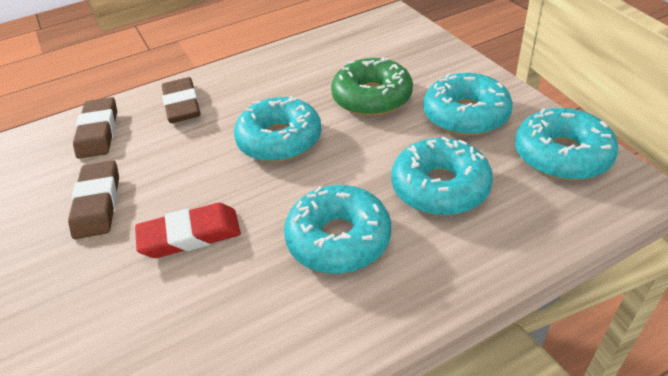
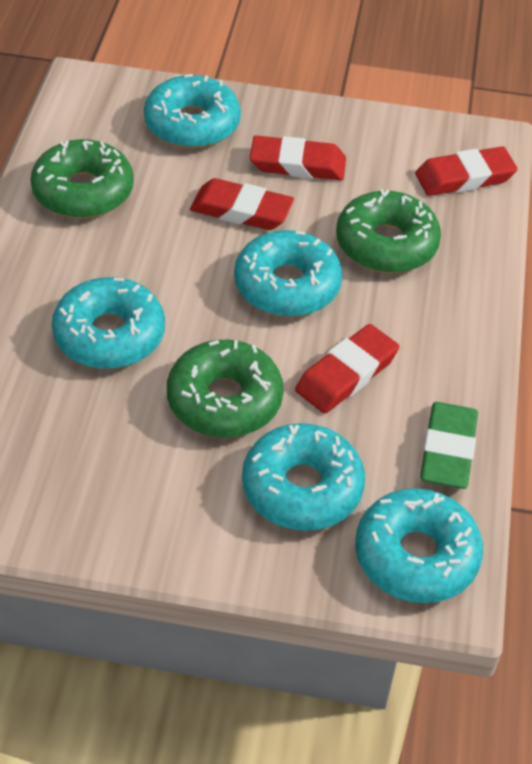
brown eraser: 3 -> 0
green donut: 1 -> 3
green eraser: 0 -> 1
red eraser: 1 -> 4

